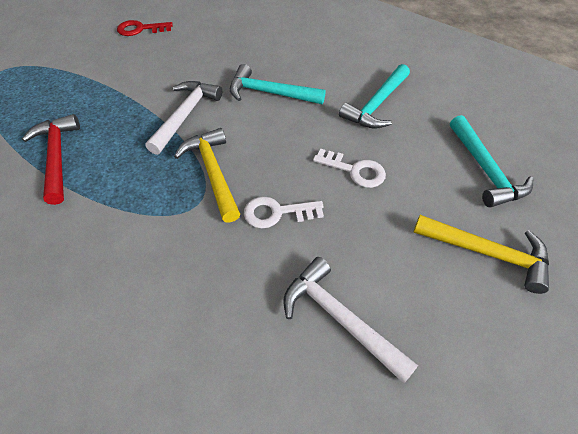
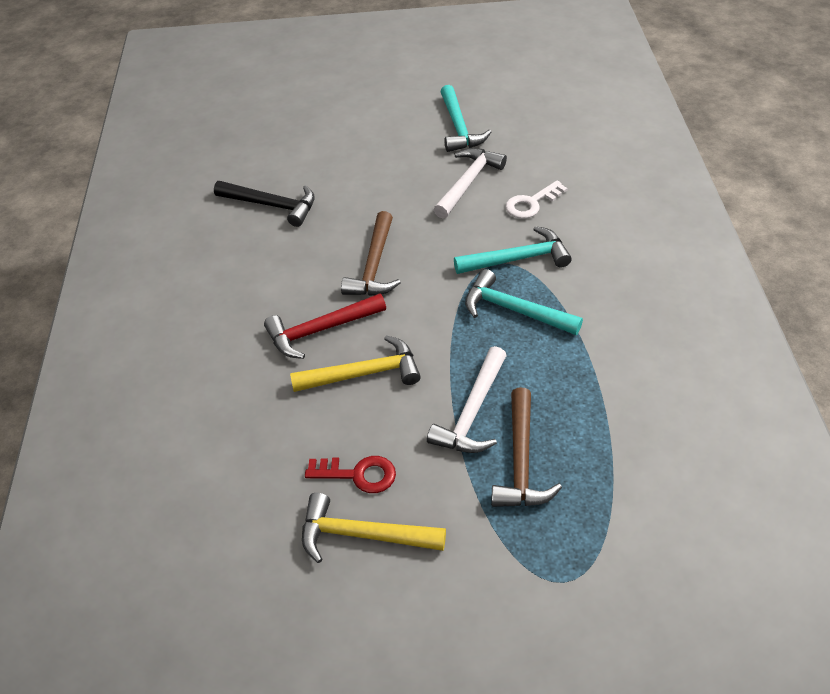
black hammer: 0 -> 1
brown hammer: 0 -> 2
white key: 2 -> 1

